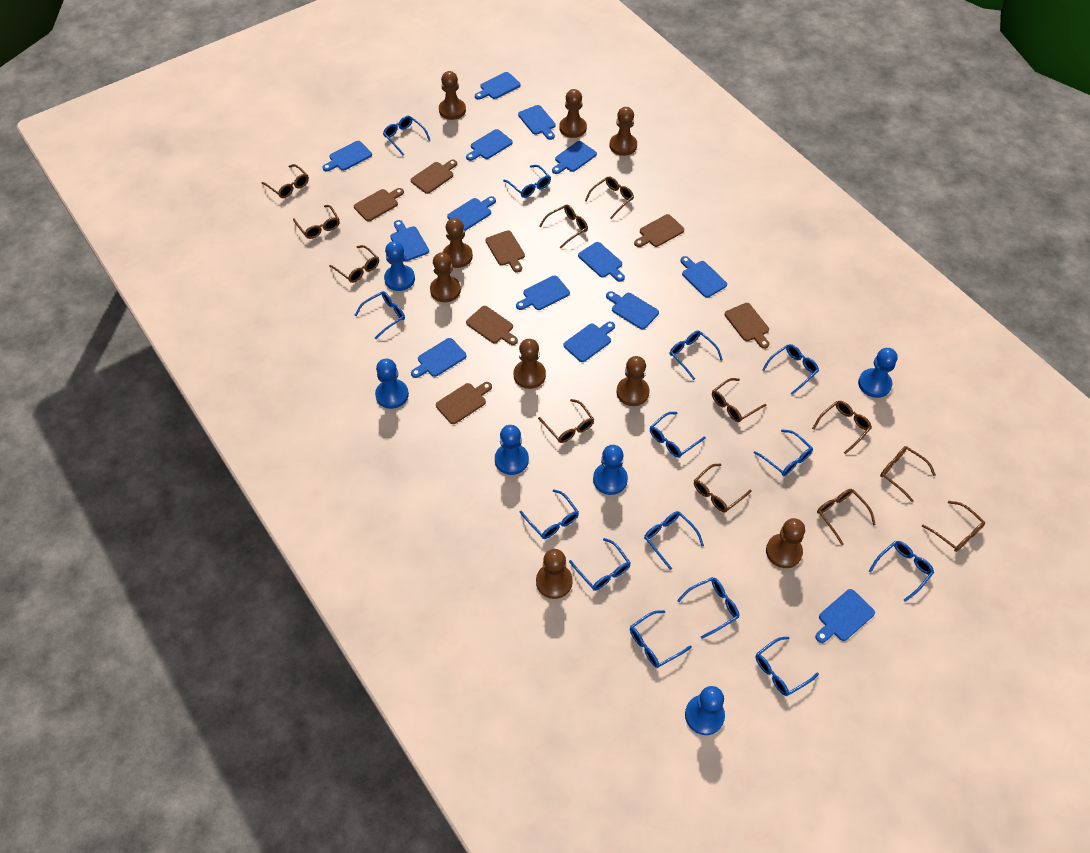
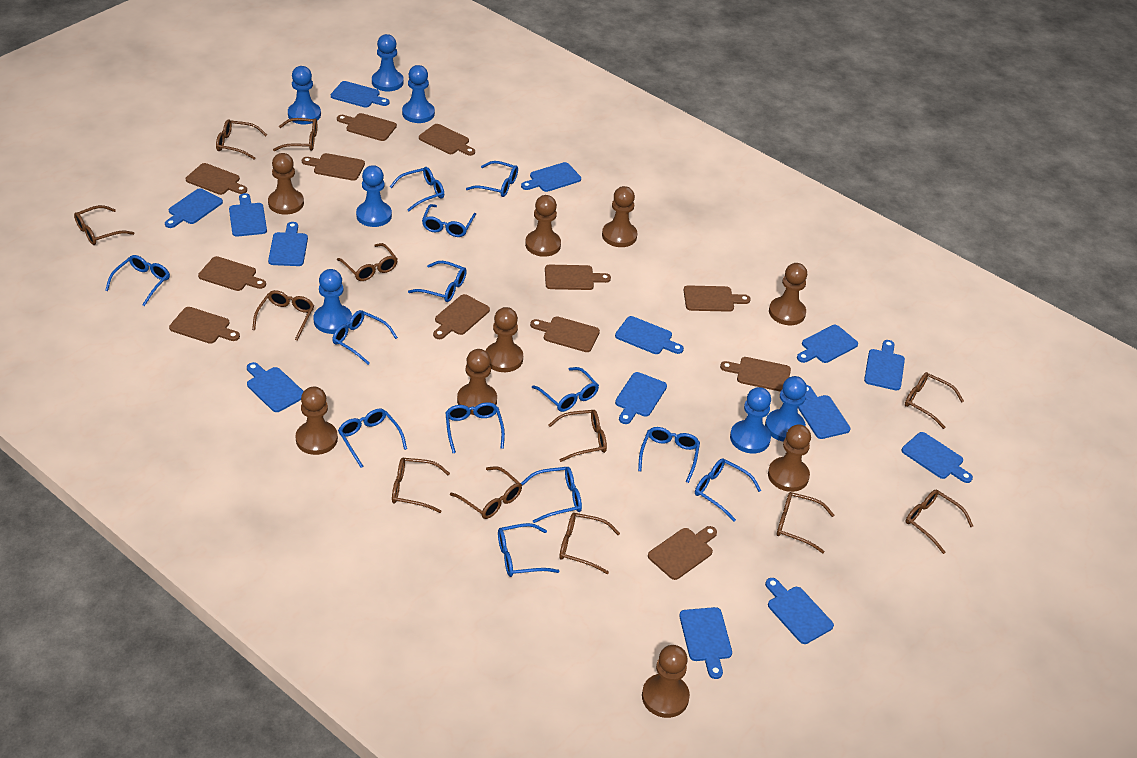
blue glasses: 14 -> 13
blue pawn: 6 -> 7
brown cutting board: 7 -> 12

